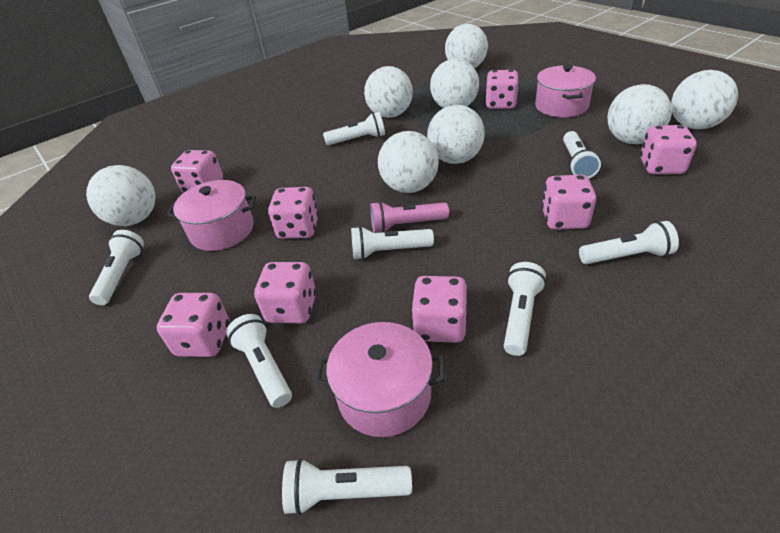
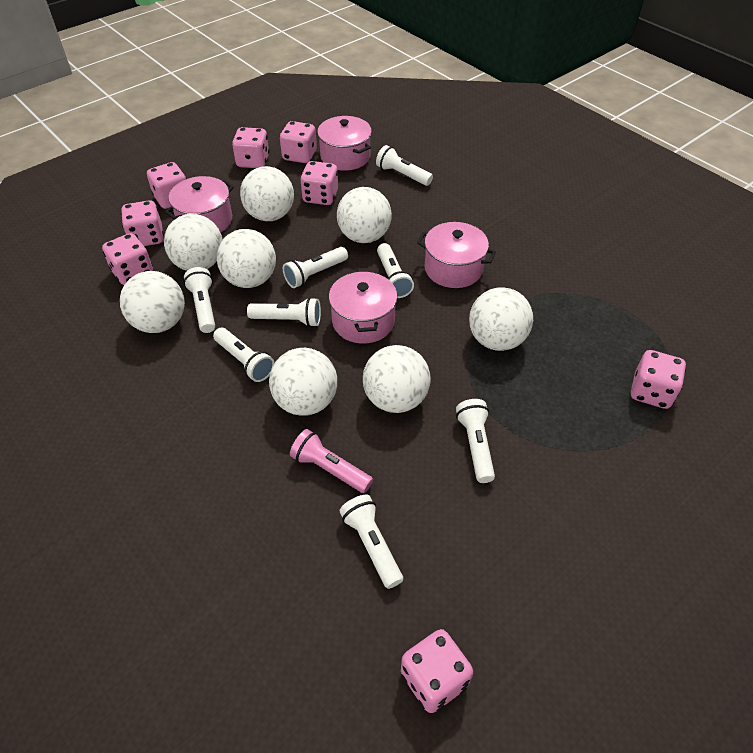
pink pot: 3 -> 4

